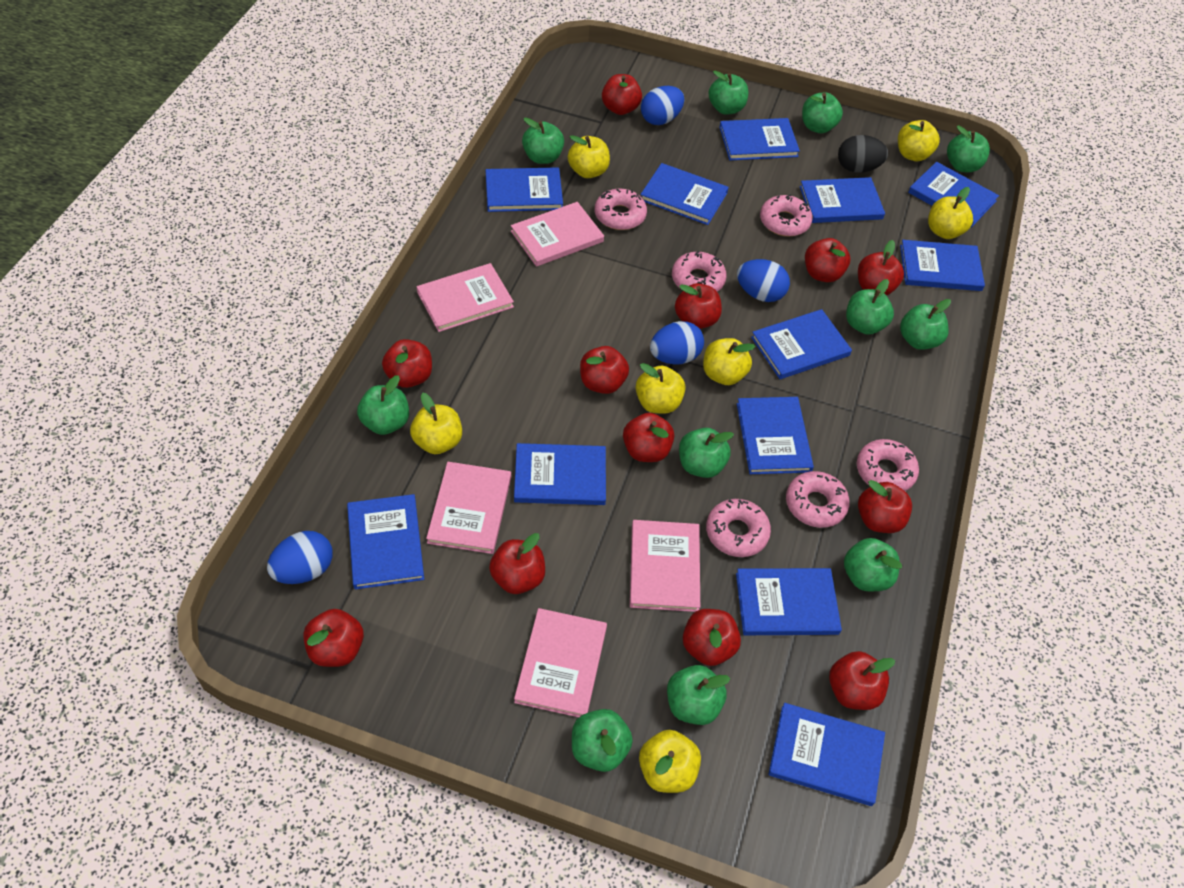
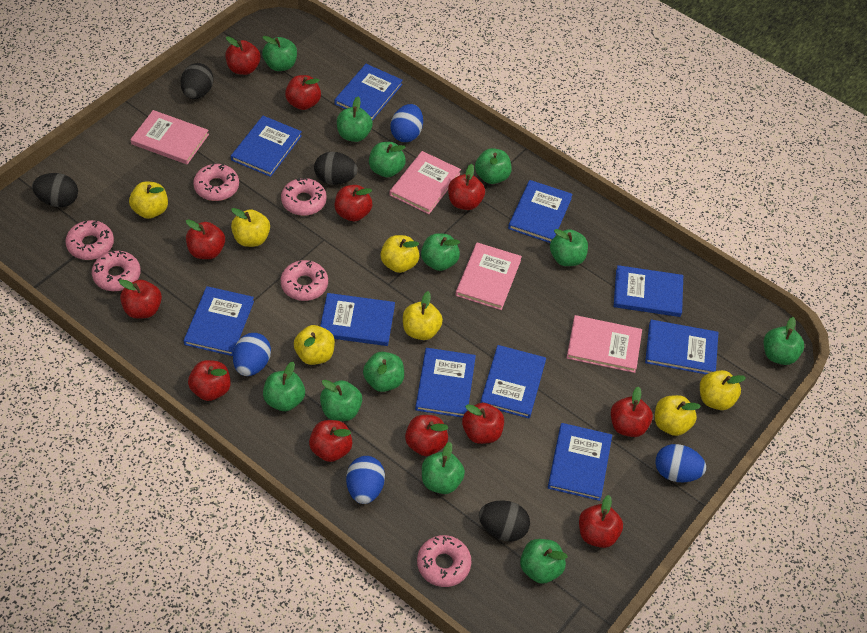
black egg: 1 -> 4
blue book: 12 -> 10
green apple: 11 -> 12
pink book: 5 -> 4

